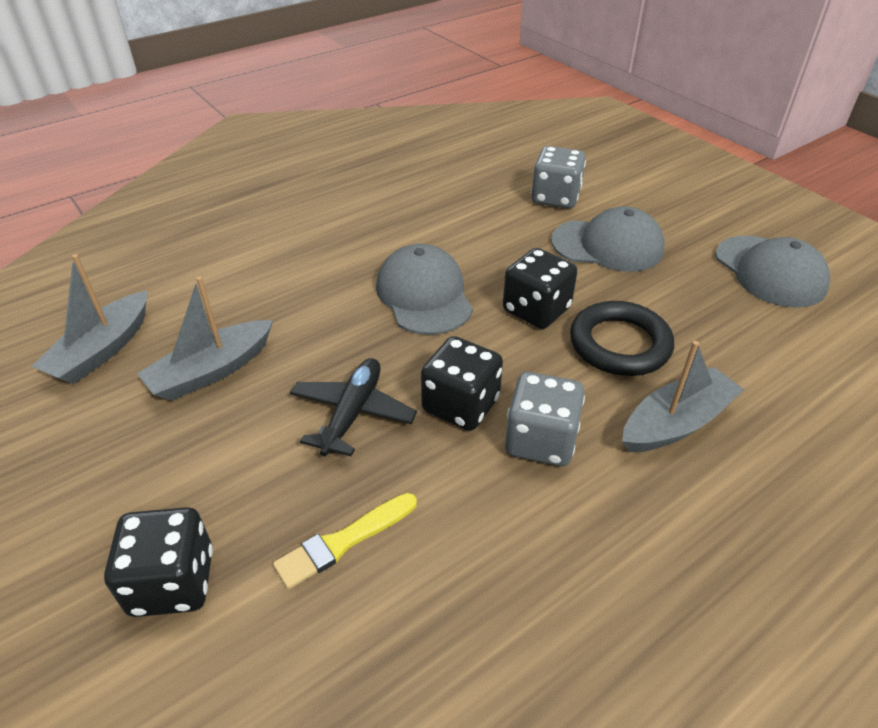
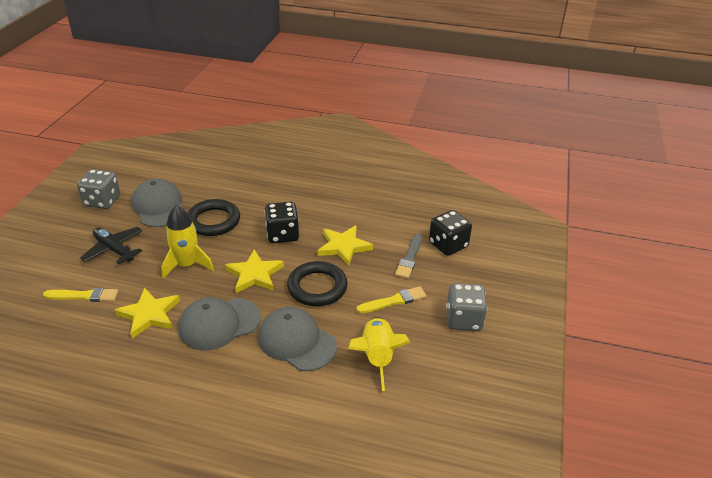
black dice: 3 -> 2
black ring: 1 -> 2
grey boat: 3 -> 0
grey brush: 0 -> 1
yellow brush: 1 -> 2
yellow rocket: 0 -> 2
yellow star: 0 -> 3

